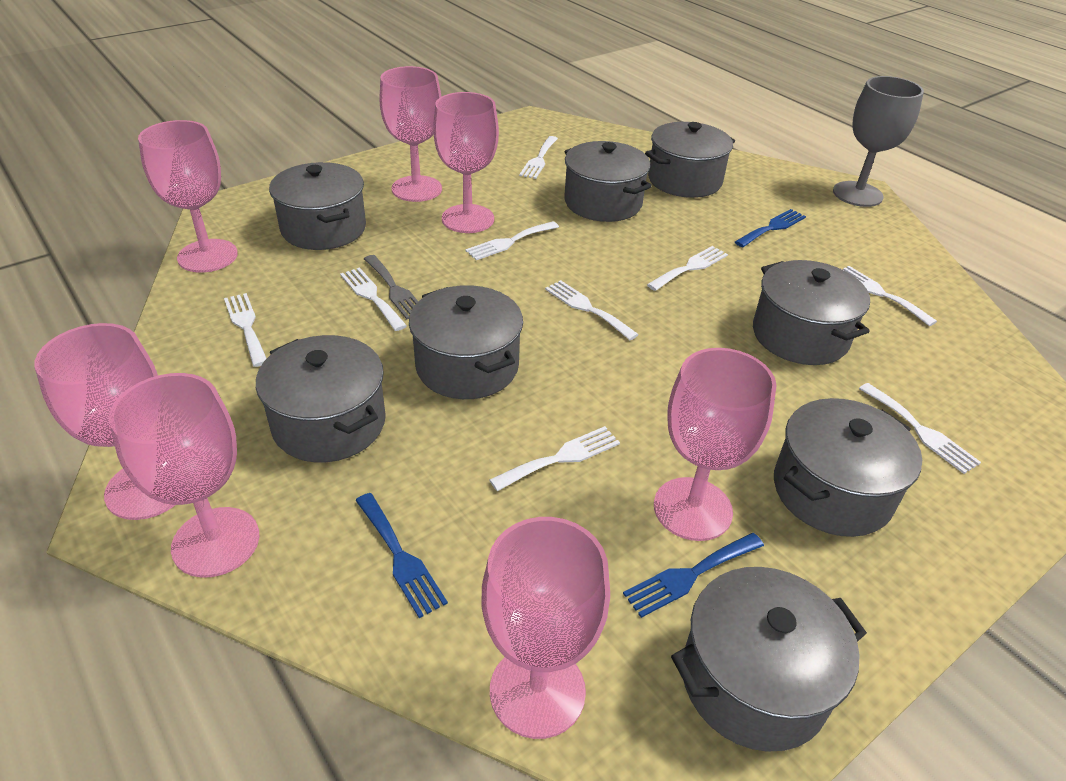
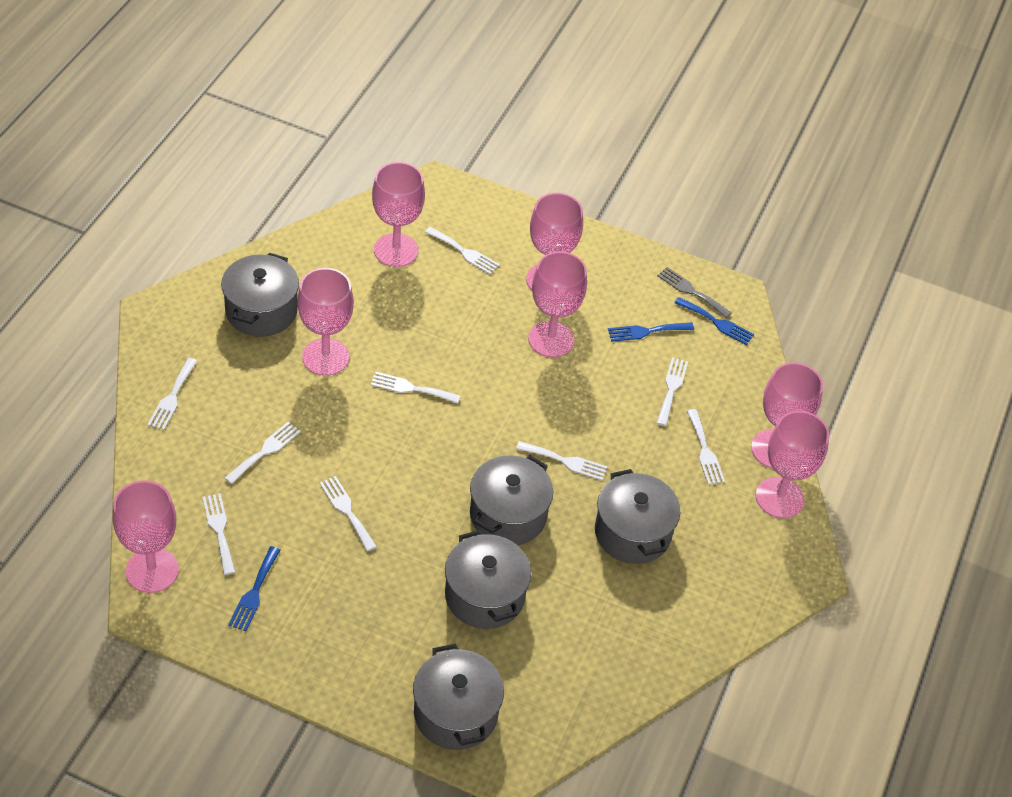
grey goblet: 1 -> 0
grey pot: 8 -> 5

